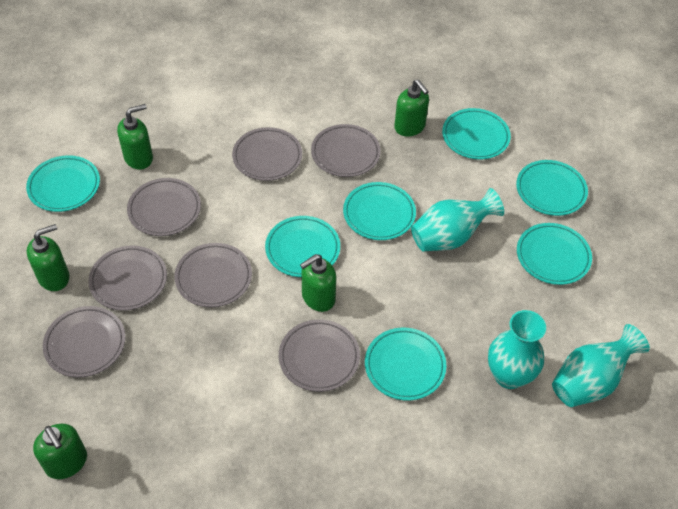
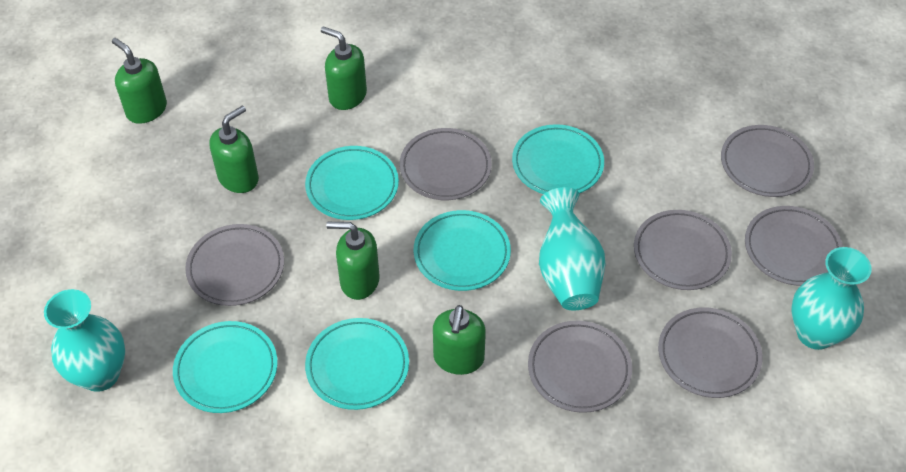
turquoise plate: 7 -> 5

